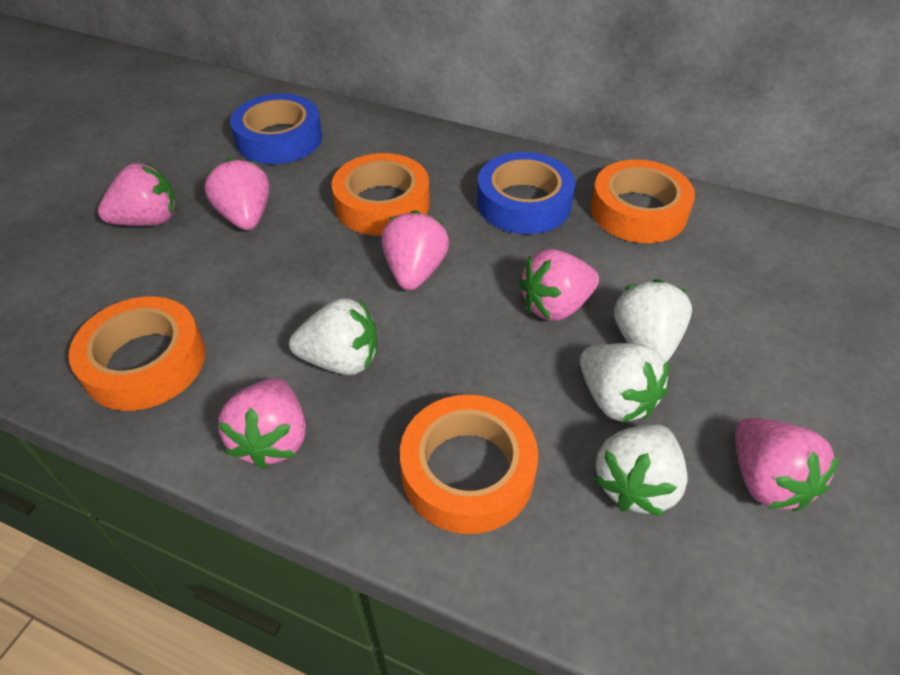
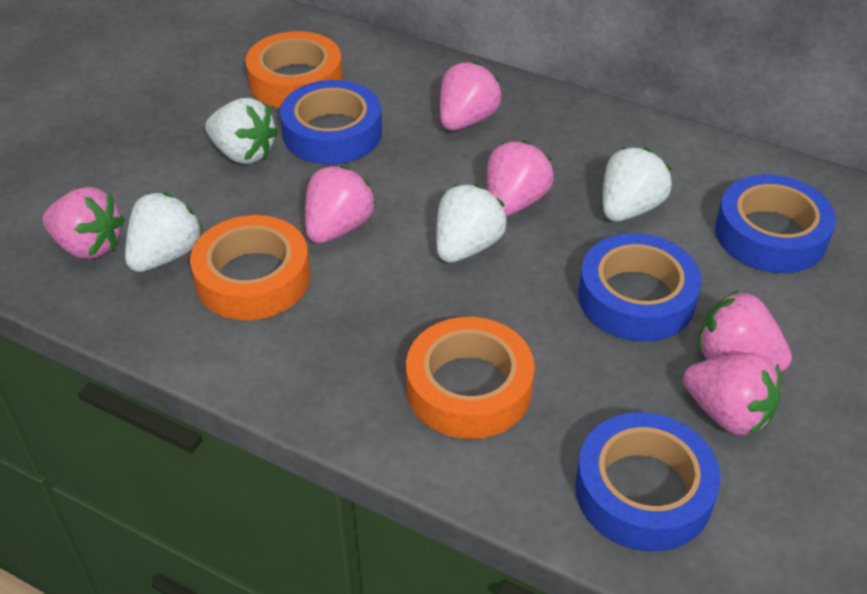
blue tape: 2 -> 4
orange tape: 4 -> 3

